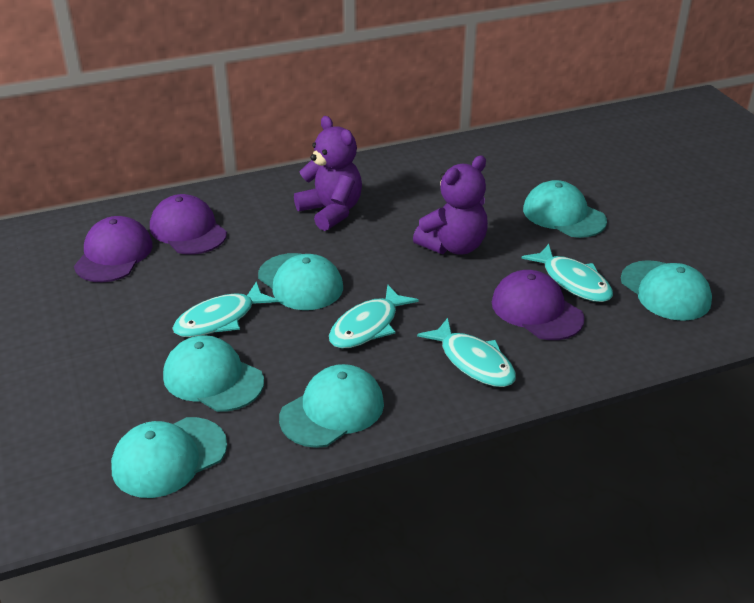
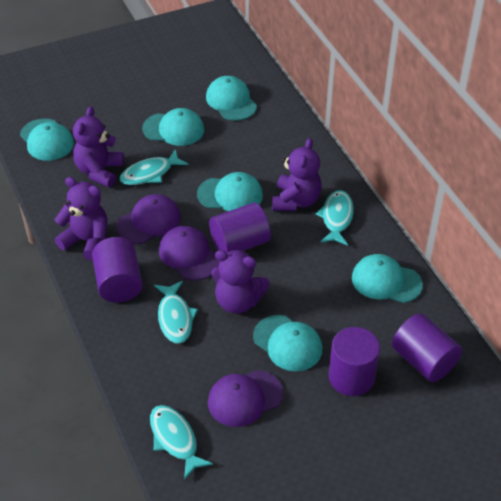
purple cylinder: 0 -> 4
purple teddy bear: 2 -> 4

